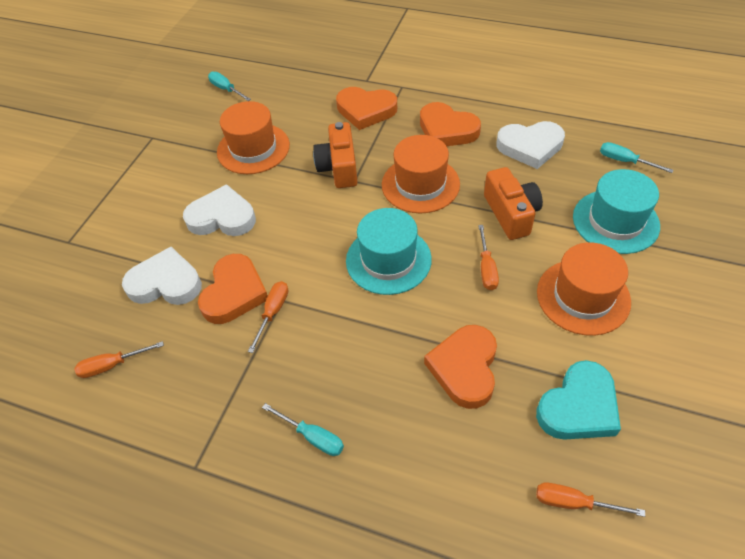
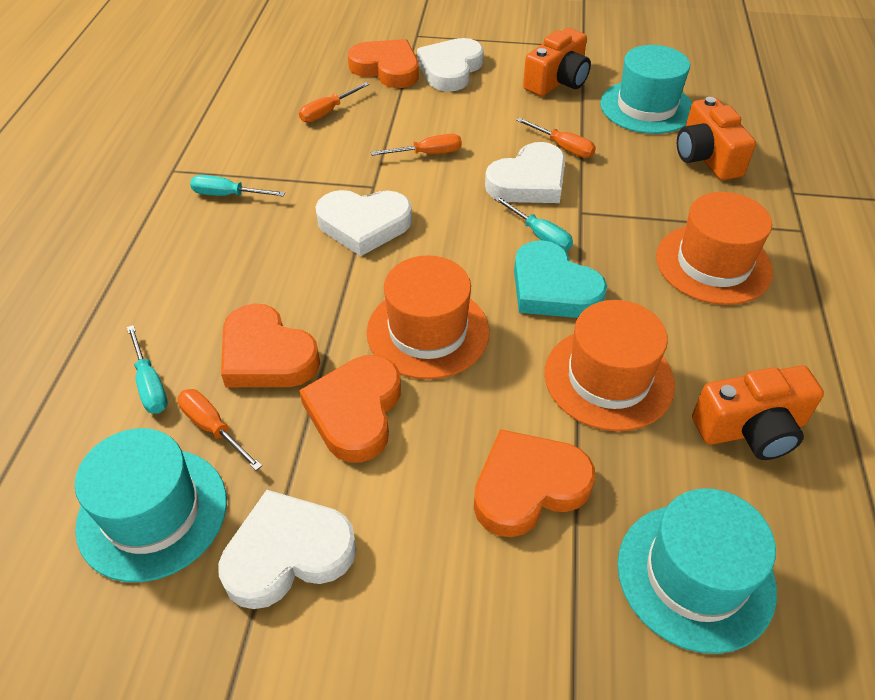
orange camera: 2 -> 3
turquoise hat: 2 -> 3
white heart: 3 -> 4

